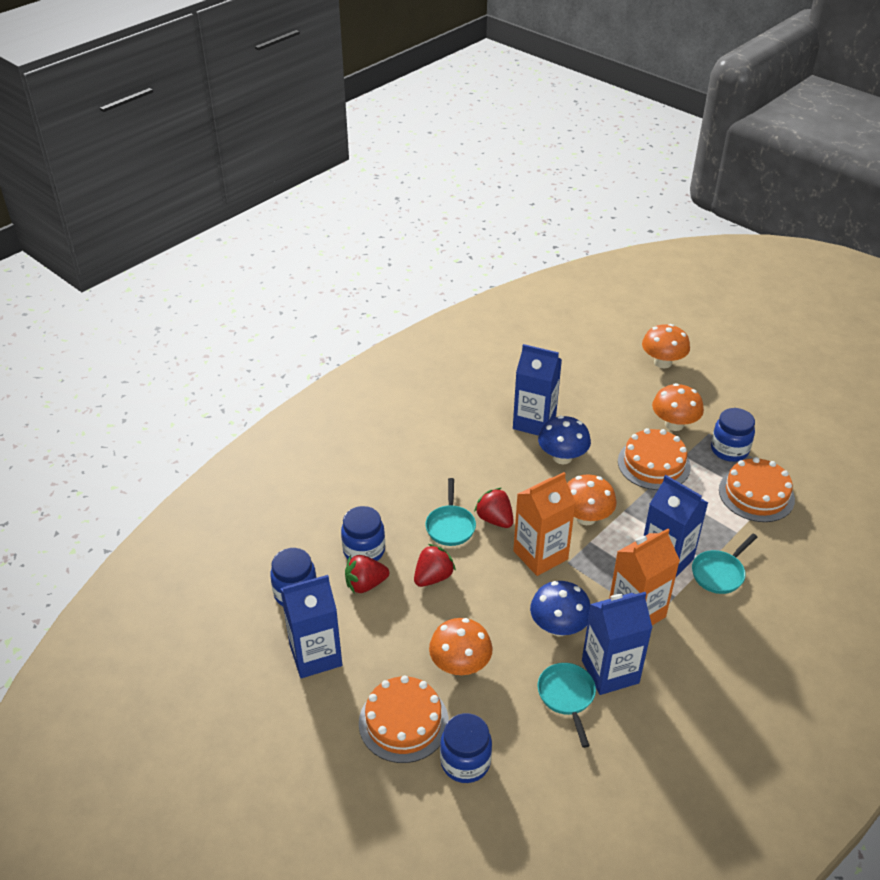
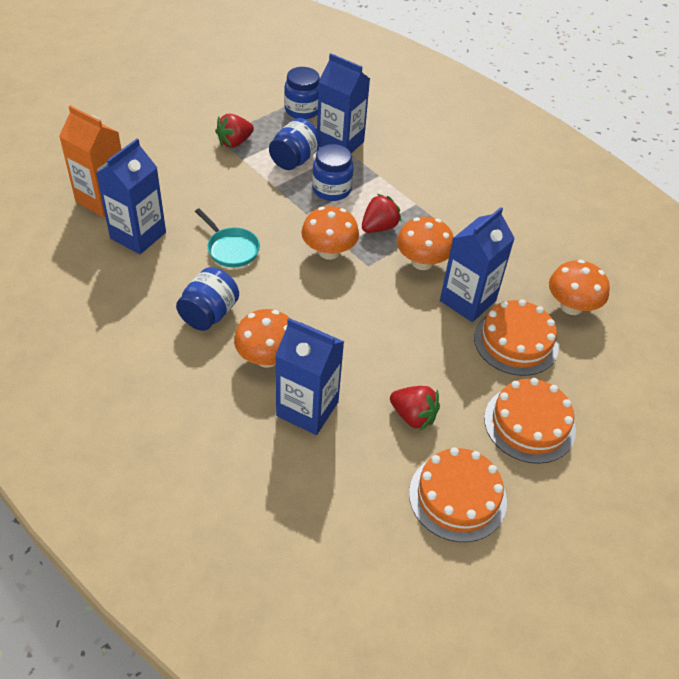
blue mushroom: 2 -> 0
orange carton: 2 -> 1
turquoise pan: 3 -> 1

